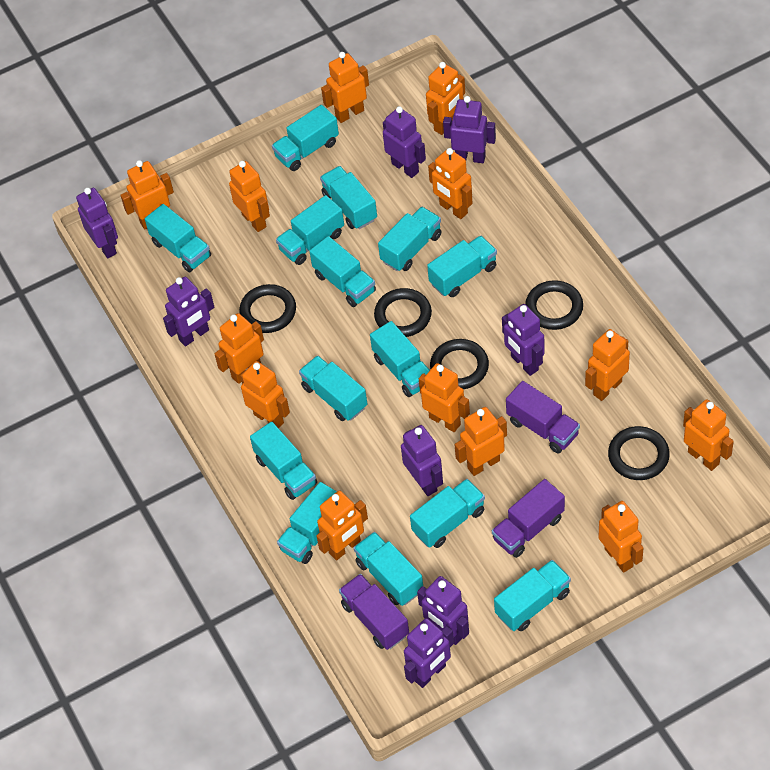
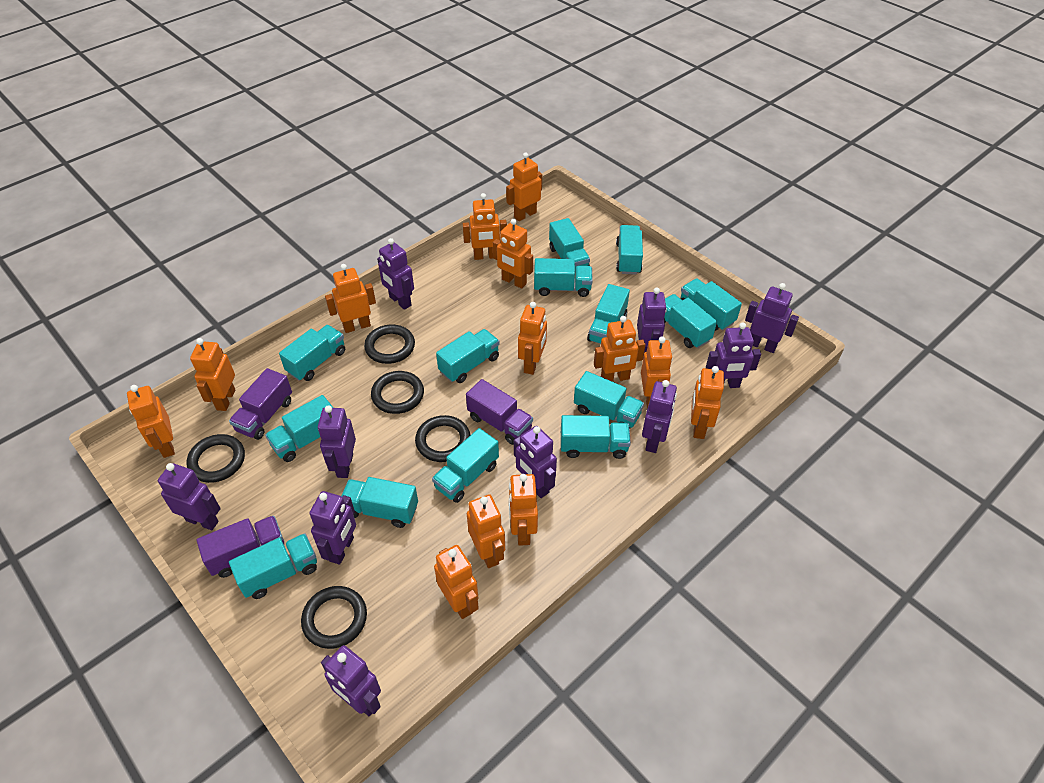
purple robot: 8 -> 10

